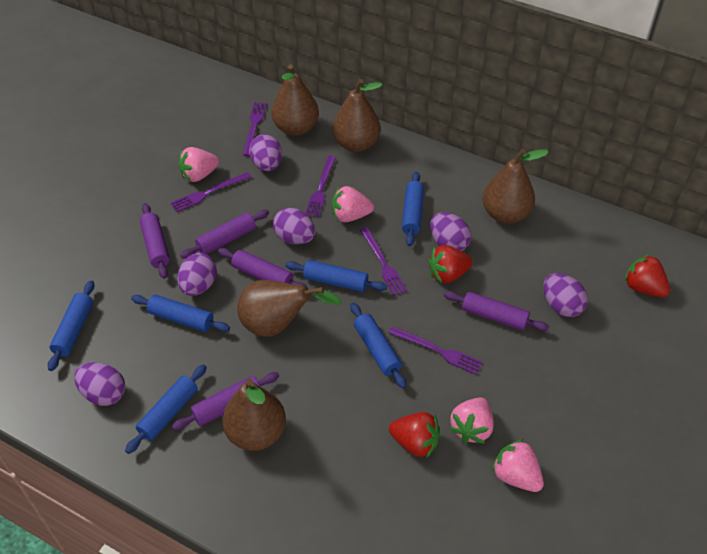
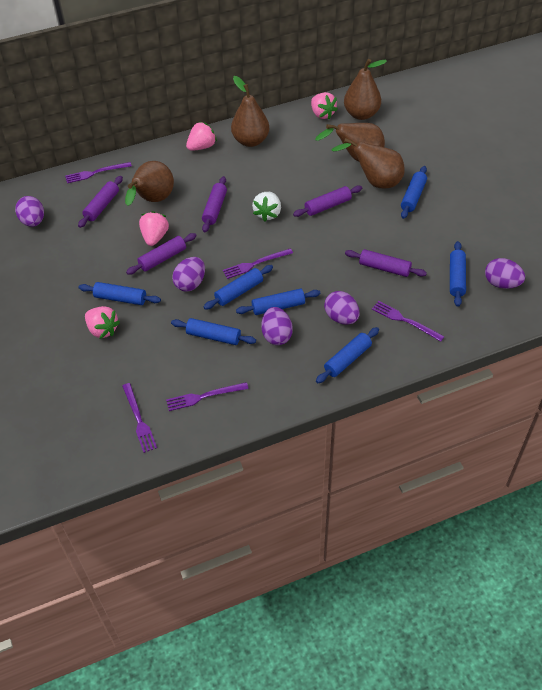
blue rolling pin: 6 -> 7
purple egg: 6 -> 5
red strawberry: 3 -> 0
white strawberry: 0 -> 1

